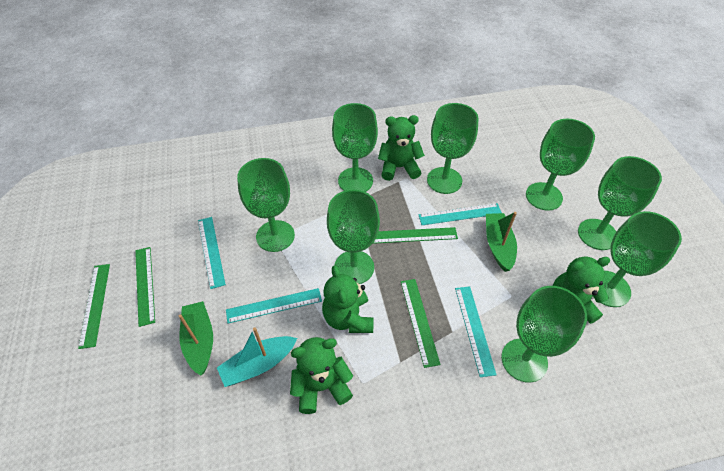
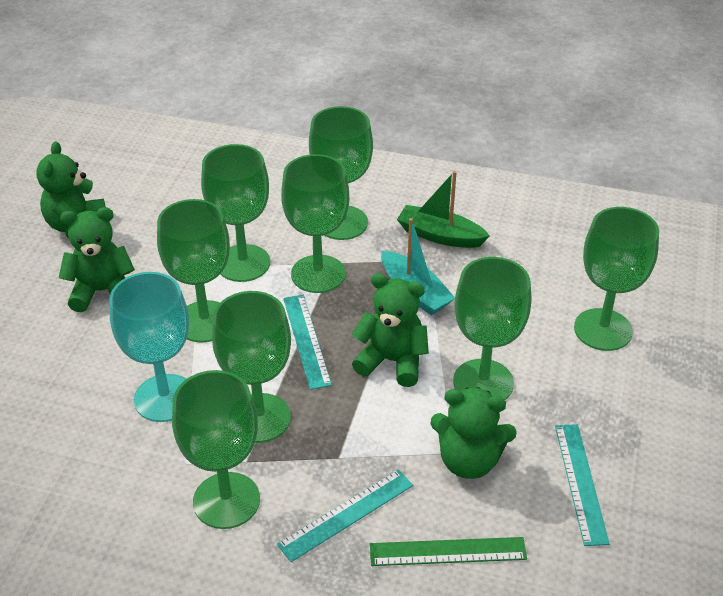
green boat: 2 -> 1
green ruler: 4 -> 1
turquoise goblet: 0 -> 1
turquoise ruler: 4 -> 3

